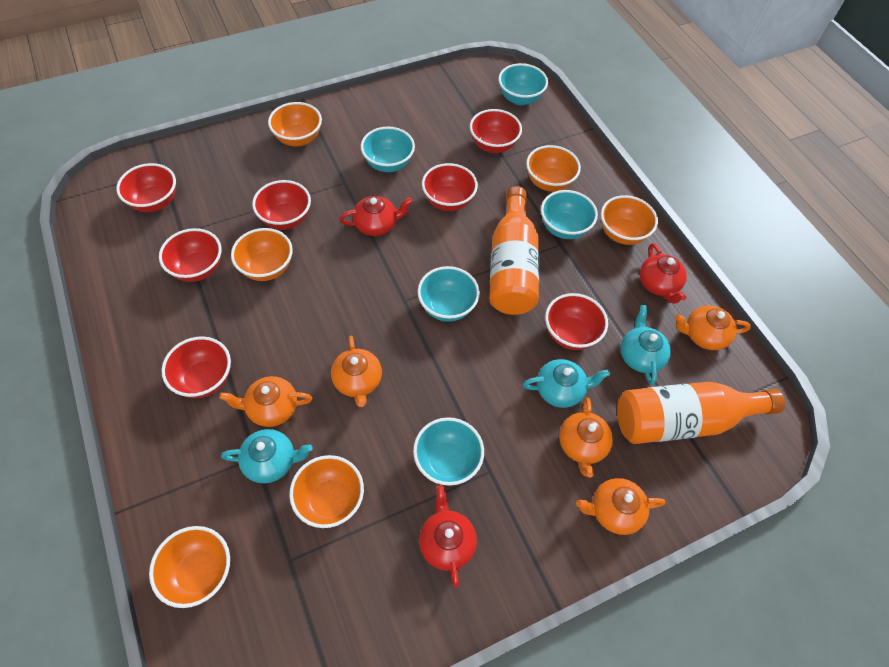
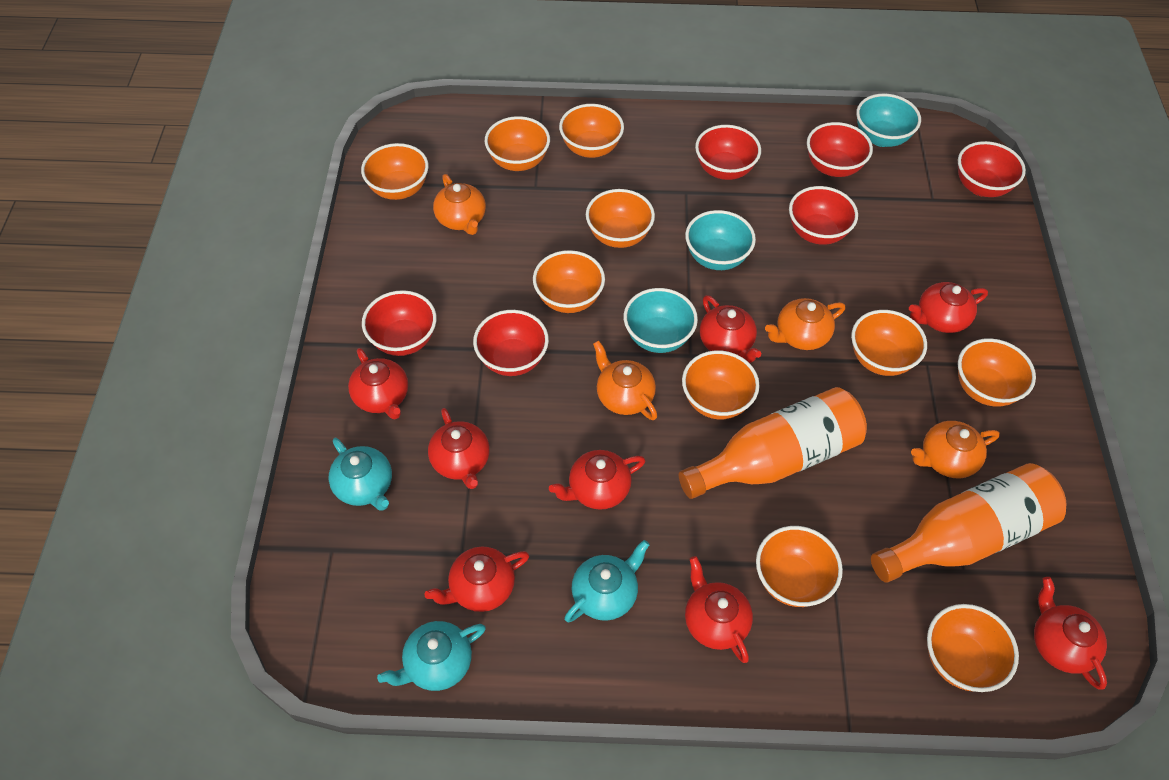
orange bowl: 6 -> 10
orange teapot: 5 -> 4
red bowl: 7 -> 6
red teapot: 3 -> 8
turquoise bowl: 5 -> 3

